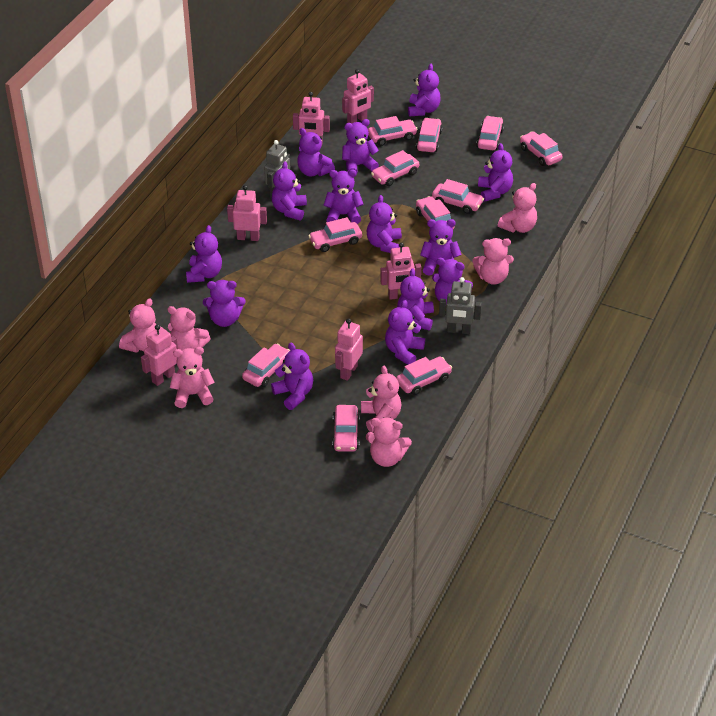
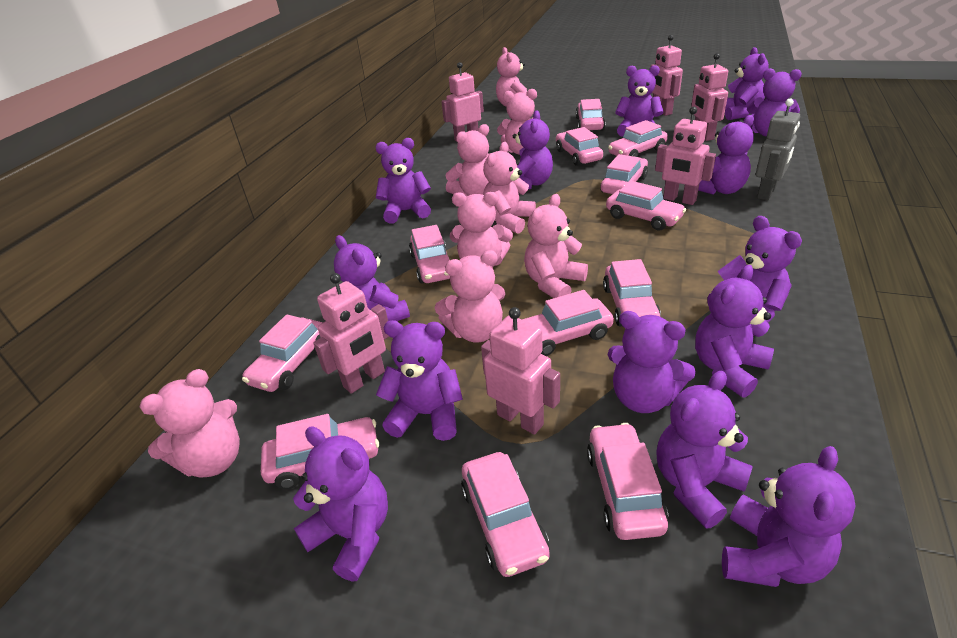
grey robot: 2 -> 1
pink car: 11 -> 12
pink teddy bear: 7 -> 8

